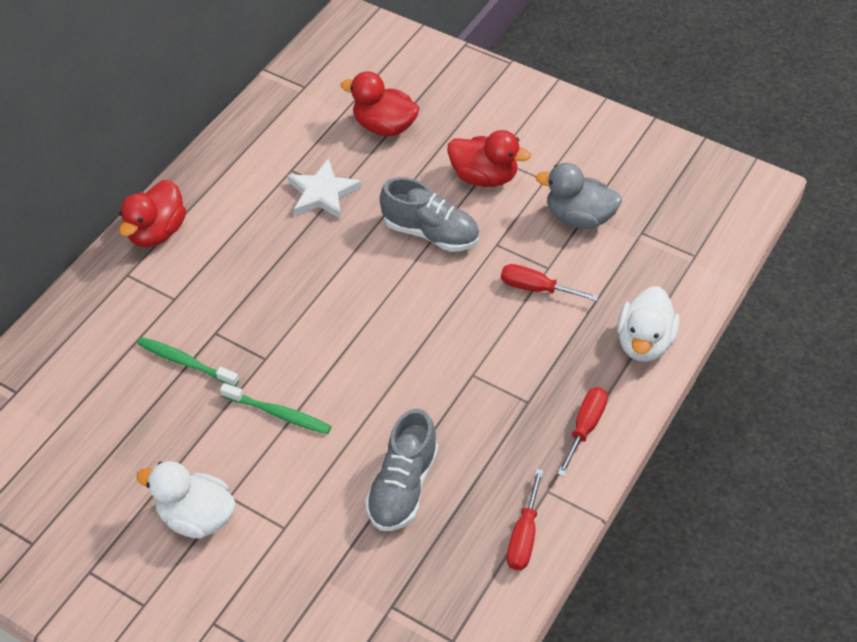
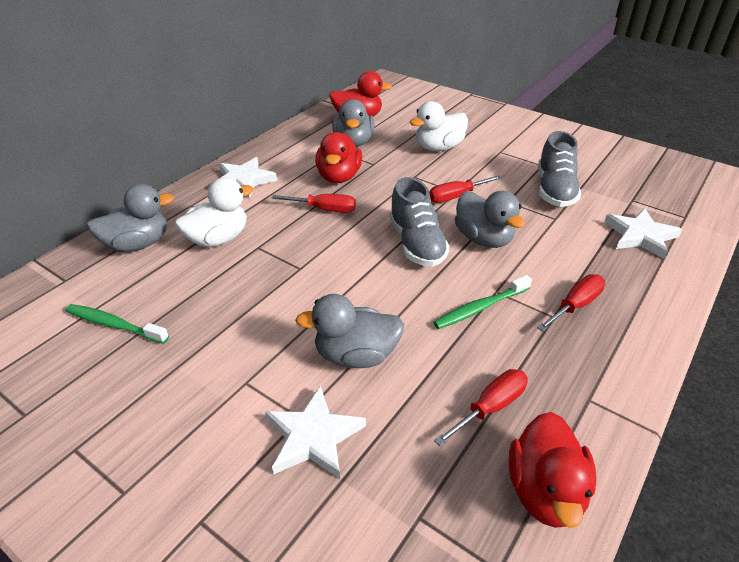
grey duck: 1 -> 4
red screwdriver: 3 -> 4
white star: 1 -> 3

